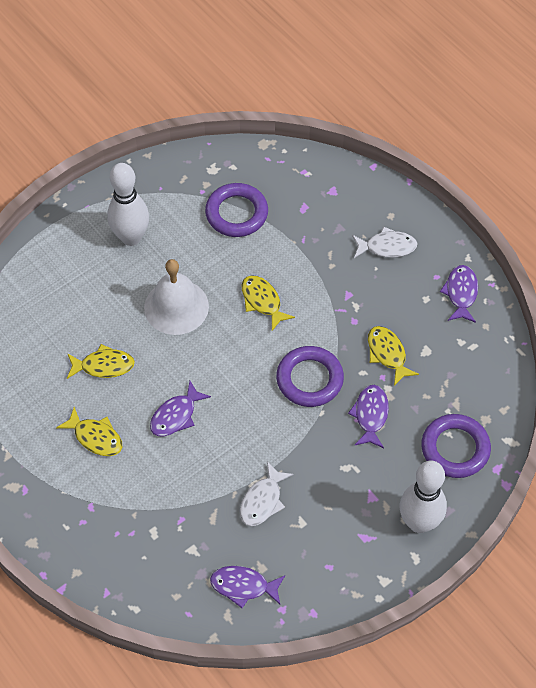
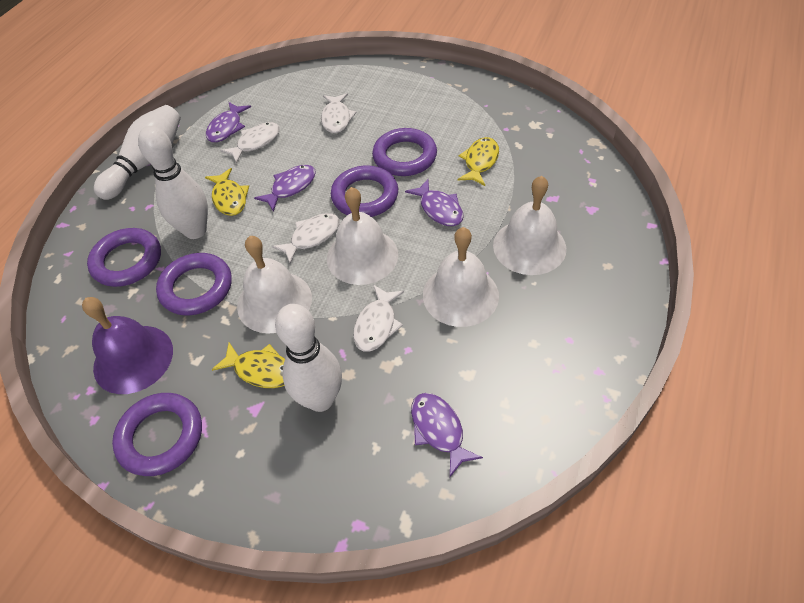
purple bell: 0 -> 1
purple ring: 3 -> 5
white bell: 1 -> 4
white bowling pin: 2 -> 3
white fish: 2 -> 4
yellow fish: 4 -> 3

